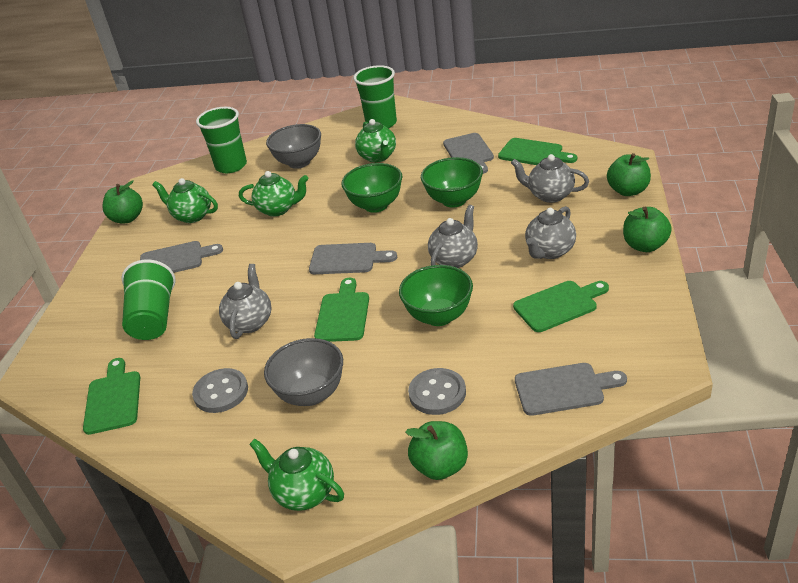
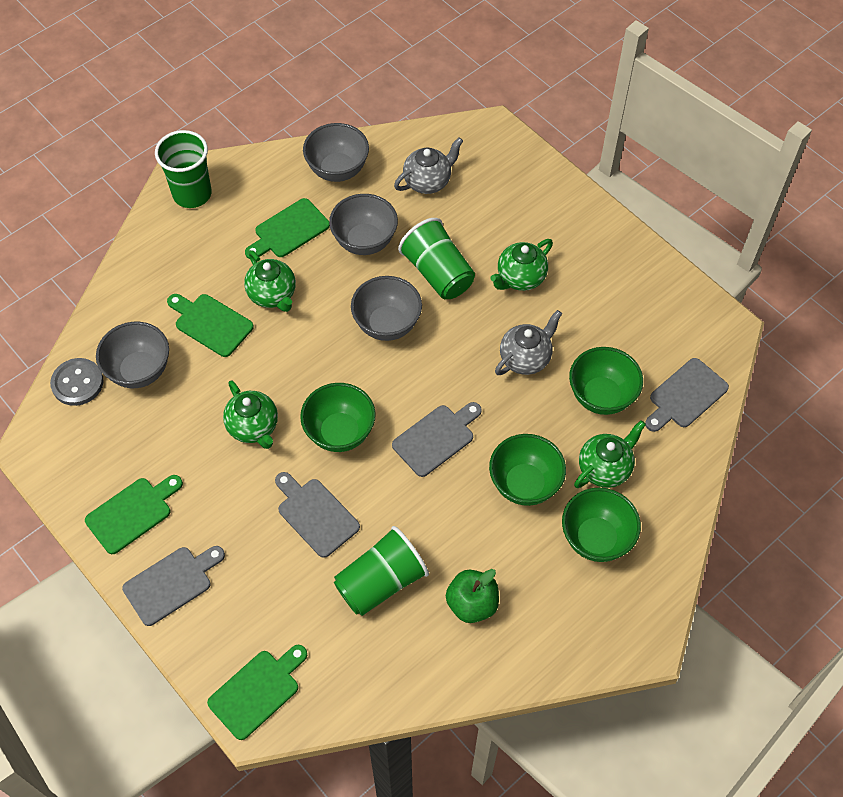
green apple: 4 -> 1
green bowl: 3 -> 4
grey bowl: 2 -> 4
grey button: 2 -> 1
grey teapot: 4 -> 2

